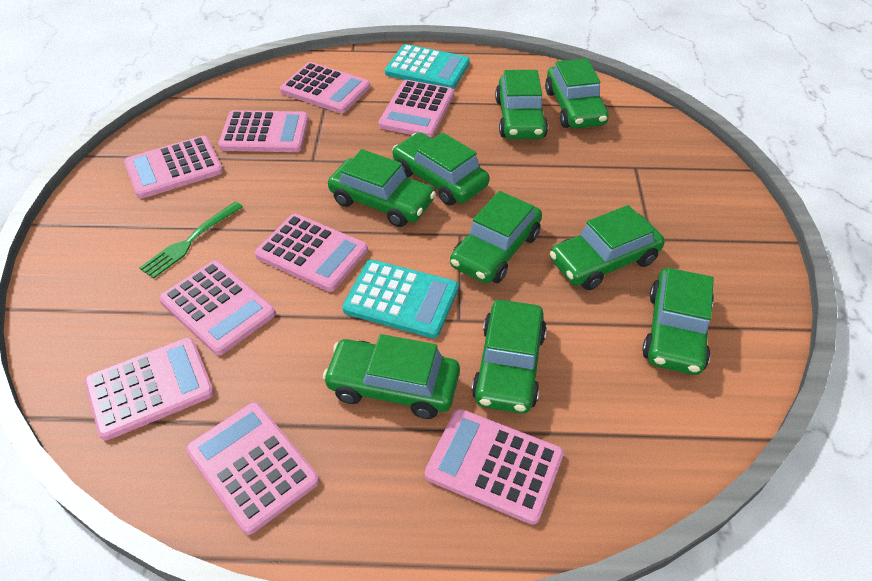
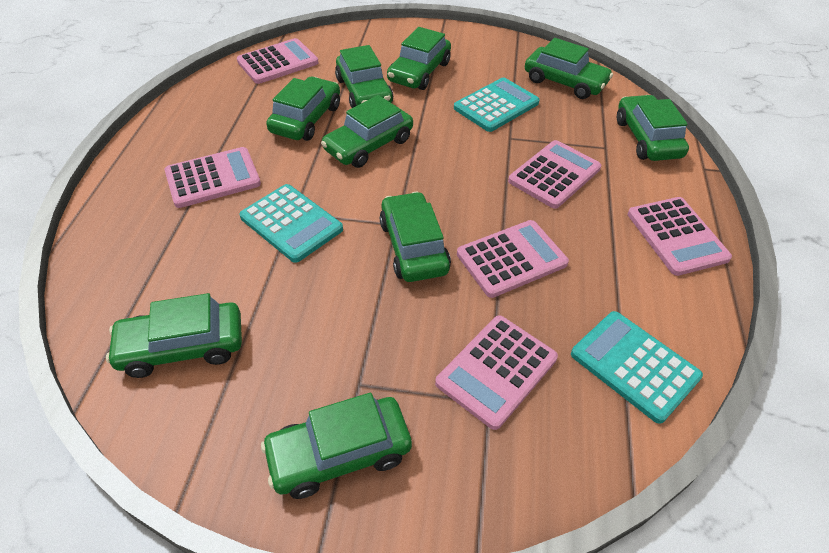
green fork: 1 -> 0
pink calculator: 9 -> 6
turquoise calculator: 2 -> 3

